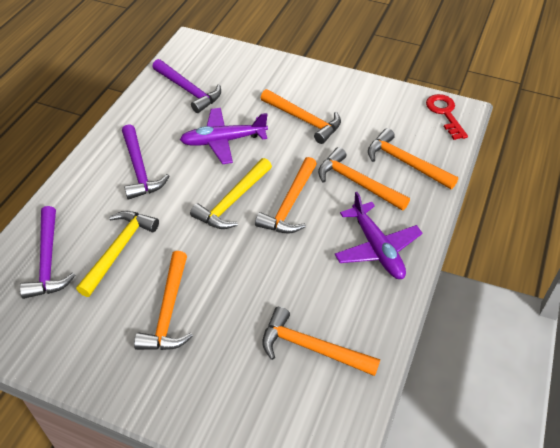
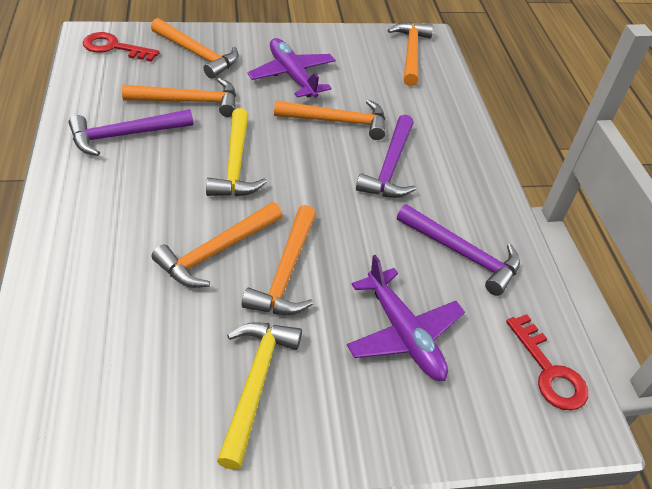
red key: 1 -> 2

